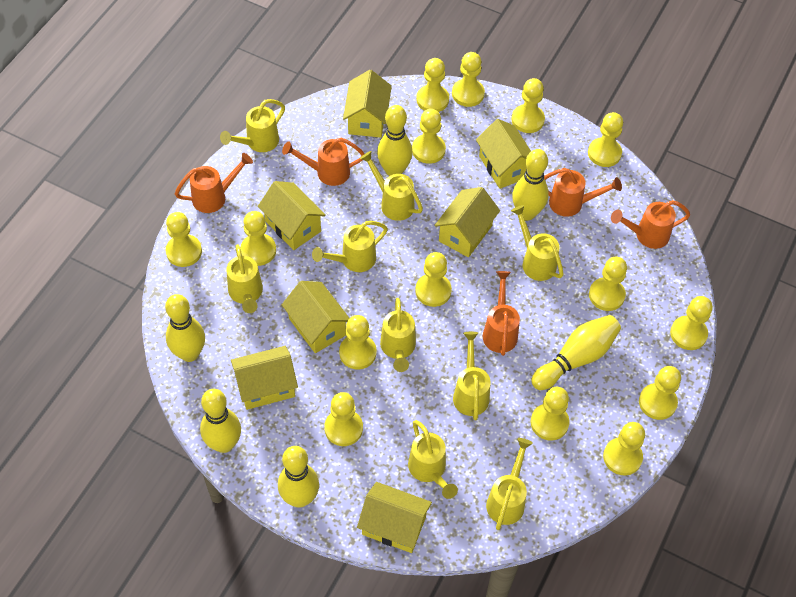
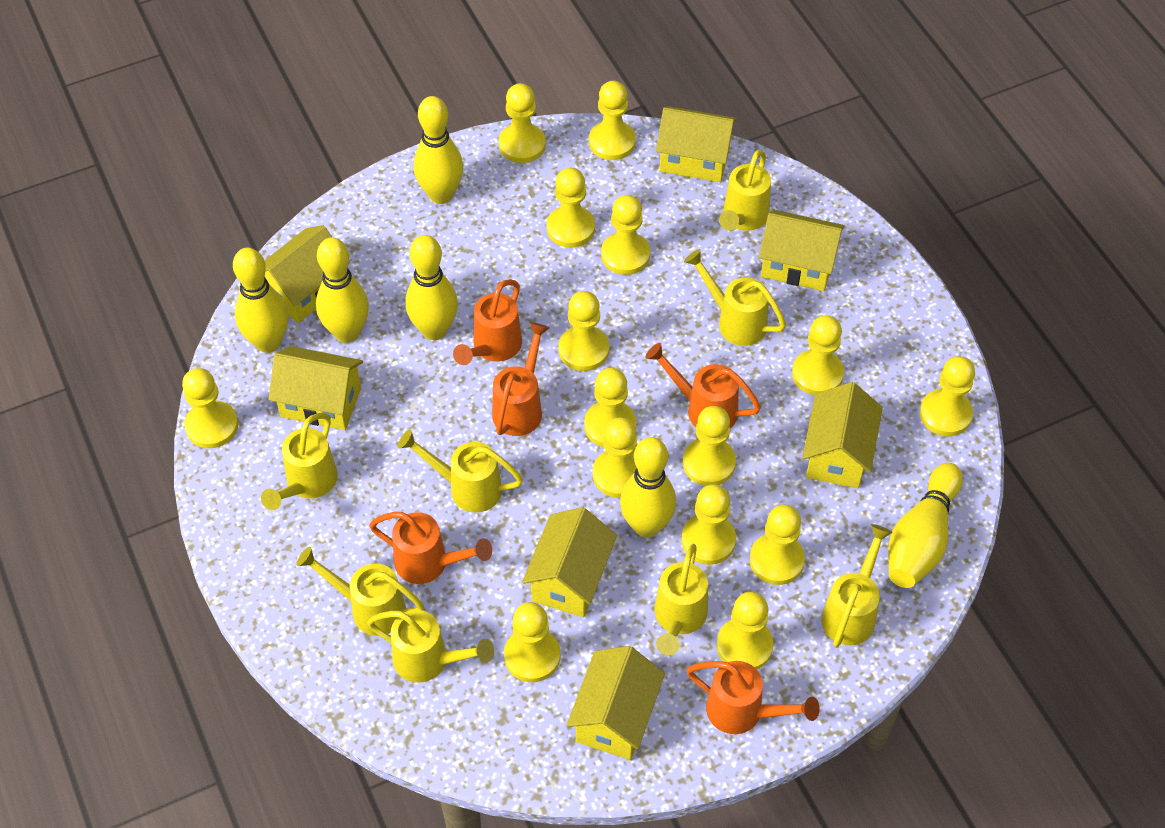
yellow watering can: 9 -> 8

